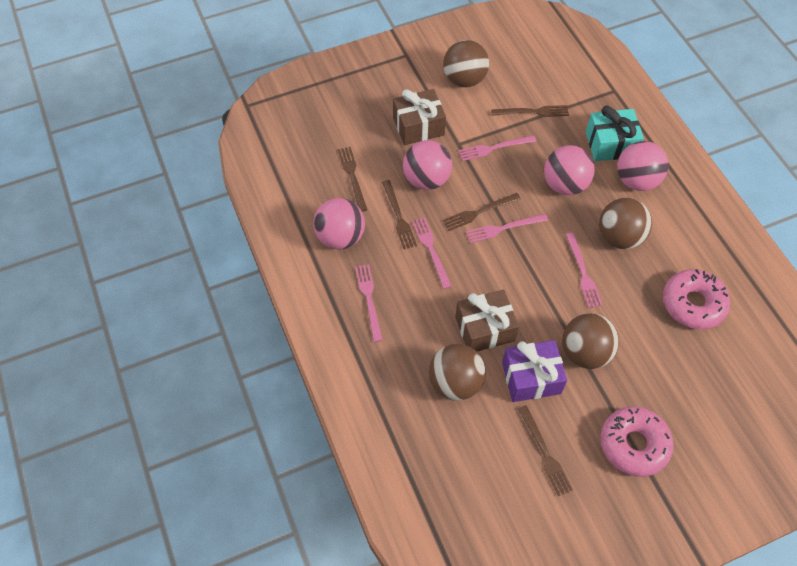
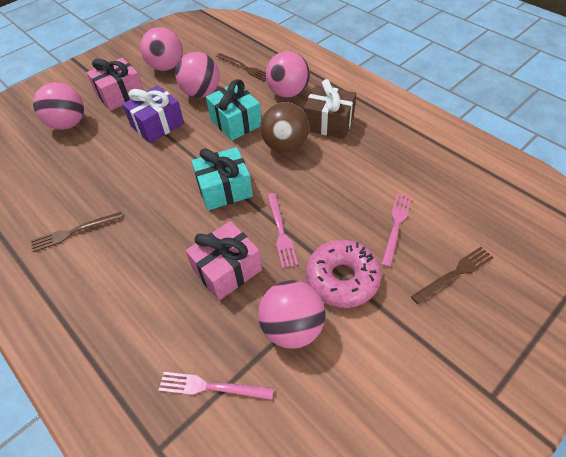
brown ball: 4 -> 1
brown fork: 5 -> 3
brown gift: 2 -> 1
pink ball: 4 -> 5
pink donut: 2 -> 1
pink fork: 5 -> 3
pink gift: 0 -> 2
turquoise gift: 1 -> 2

